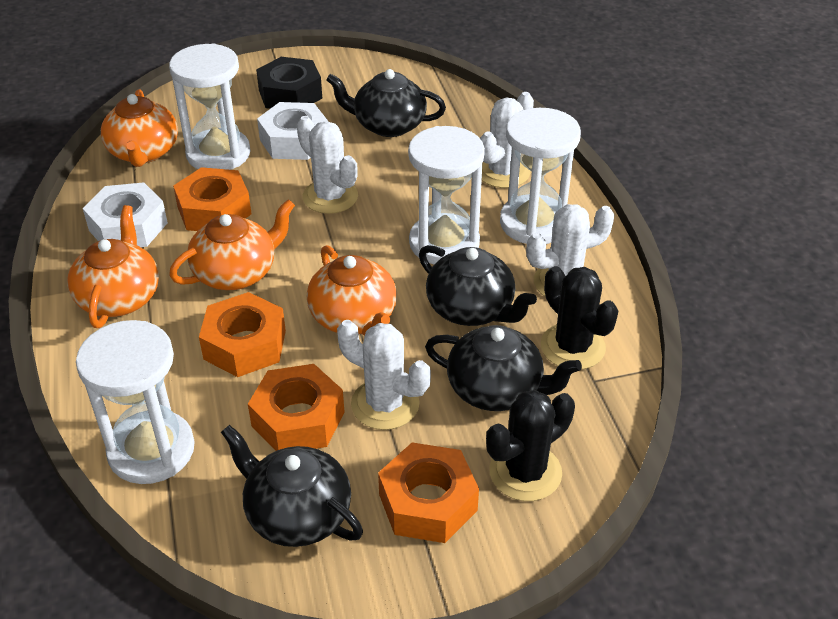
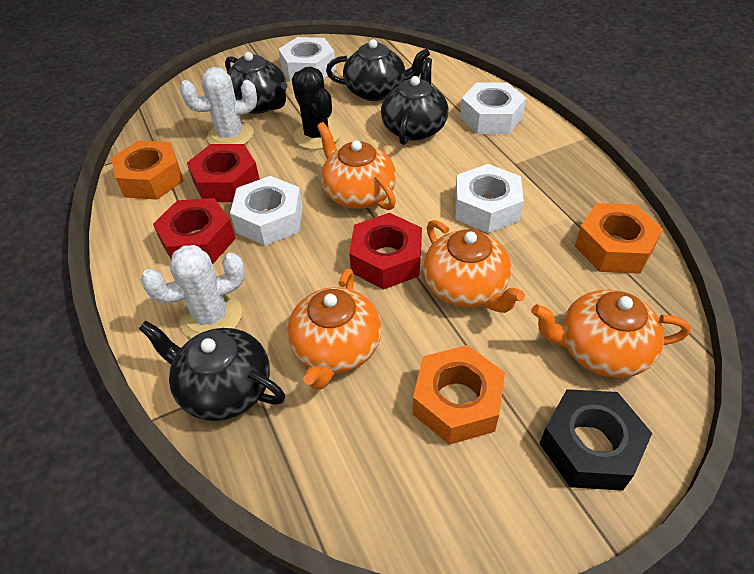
black cactus: 2 -> 1
orange nut: 4 -> 3
red nut: 0 -> 3
white cactus: 4 -> 2
white hourglass: 4 -> 0
white nut: 2 -> 4

